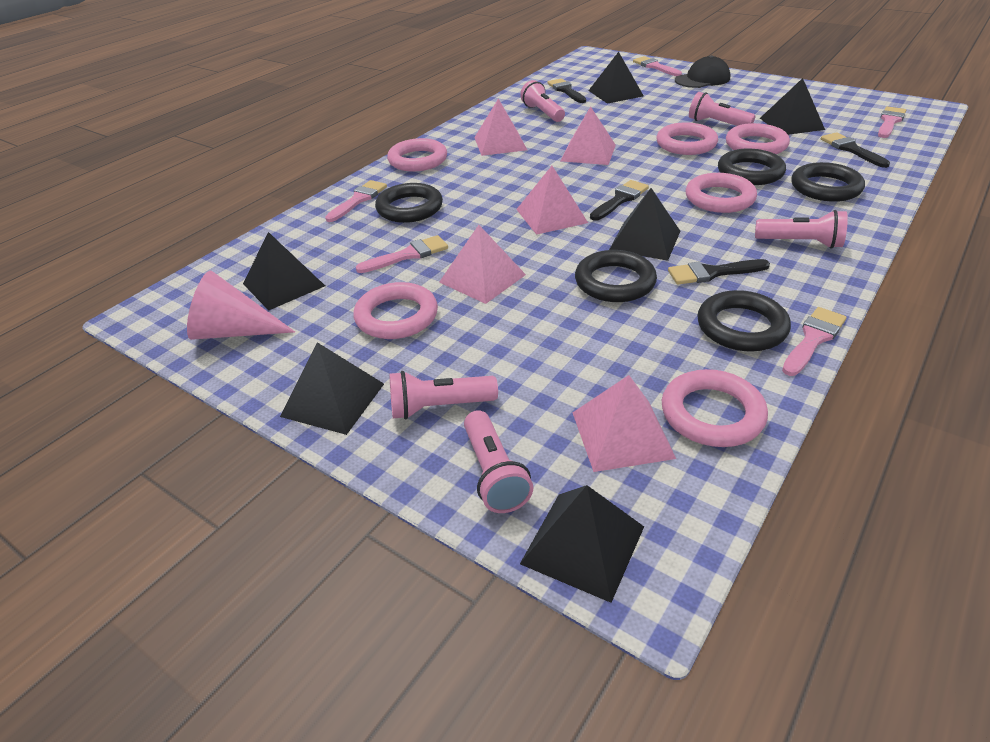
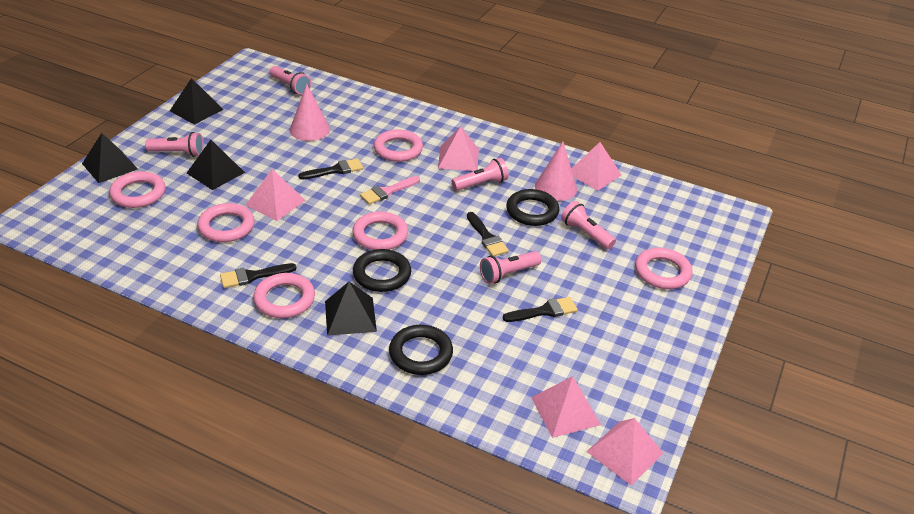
black cap: 1 -> 0
black pyramid: 6 -> 4
black ring: 5 -> 3
pink brush: 5 -> 1
pink cone: 1 -> 2

